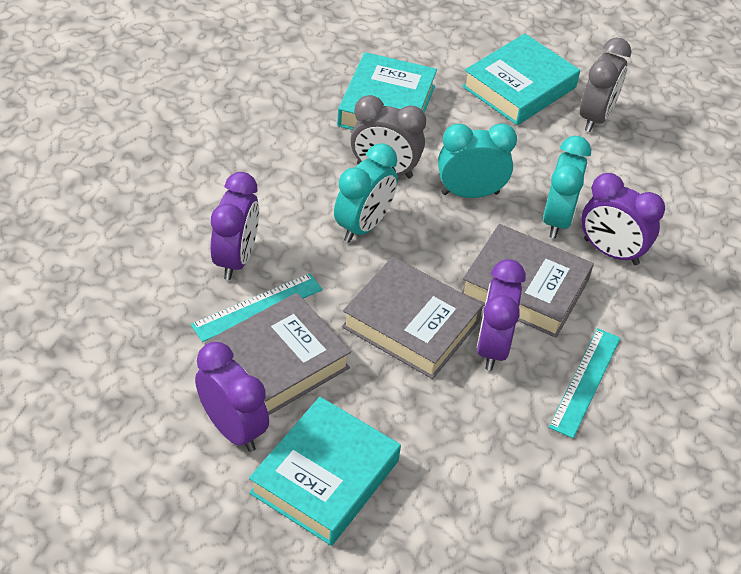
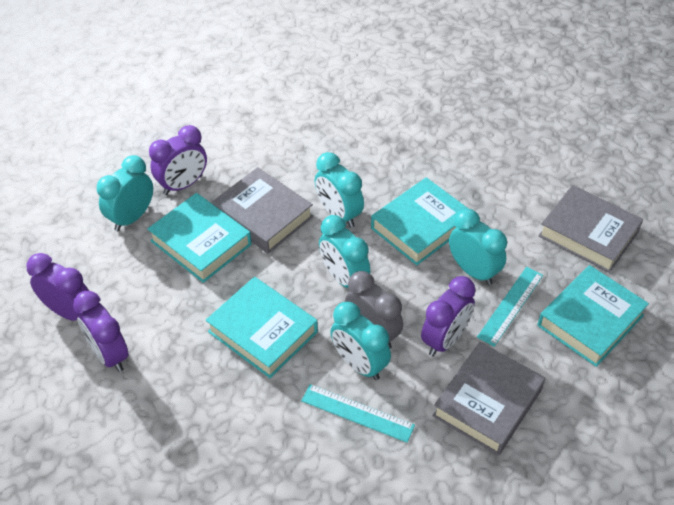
grey clock: 2 -> 1
turquoise book: 3 -> 4
turquoise clock: 3 -> 5

